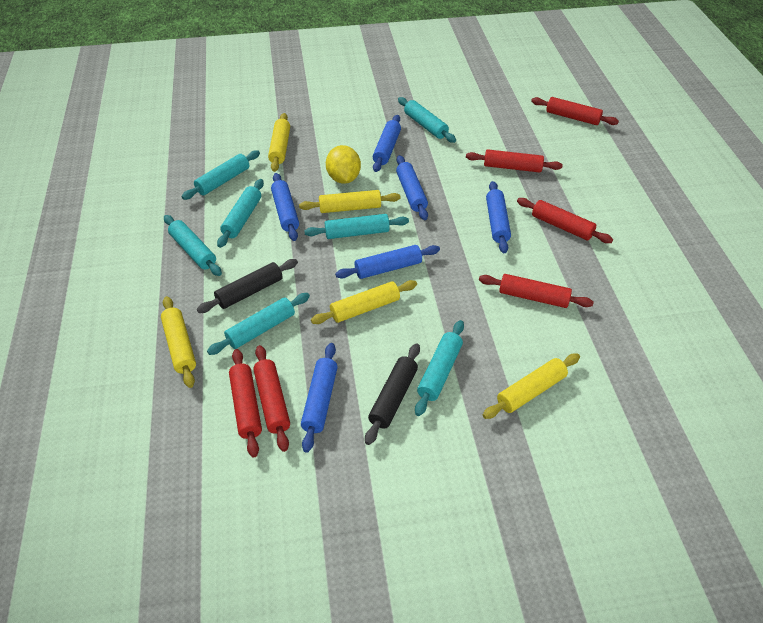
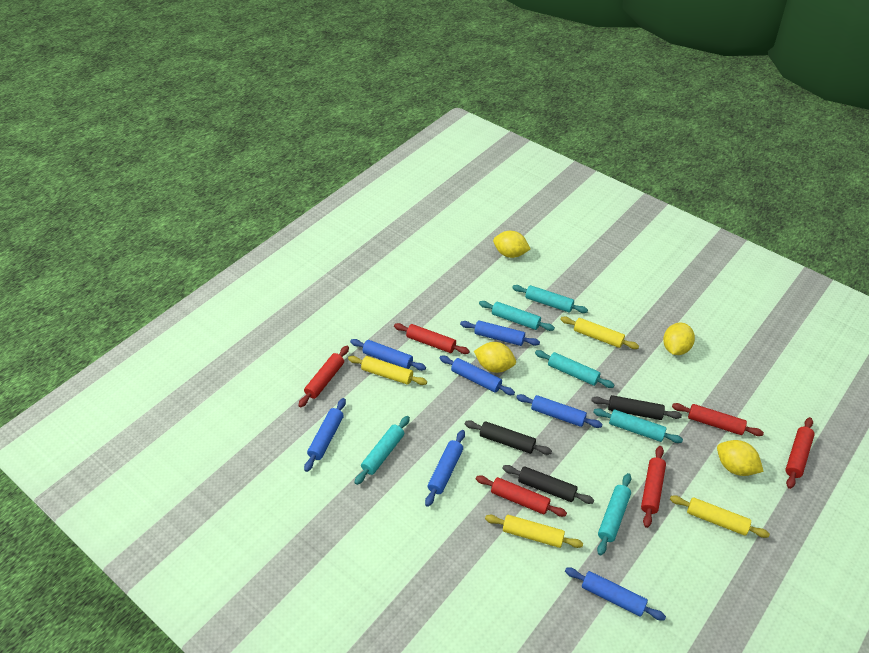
black rolling pin: 2 -> 3
blue rolling pin: 6 -> 7
turquoise rolling pin: 7 -> 6
yellow lemon: 1 -> 4
yellow rolling pin: 5 -> 4

